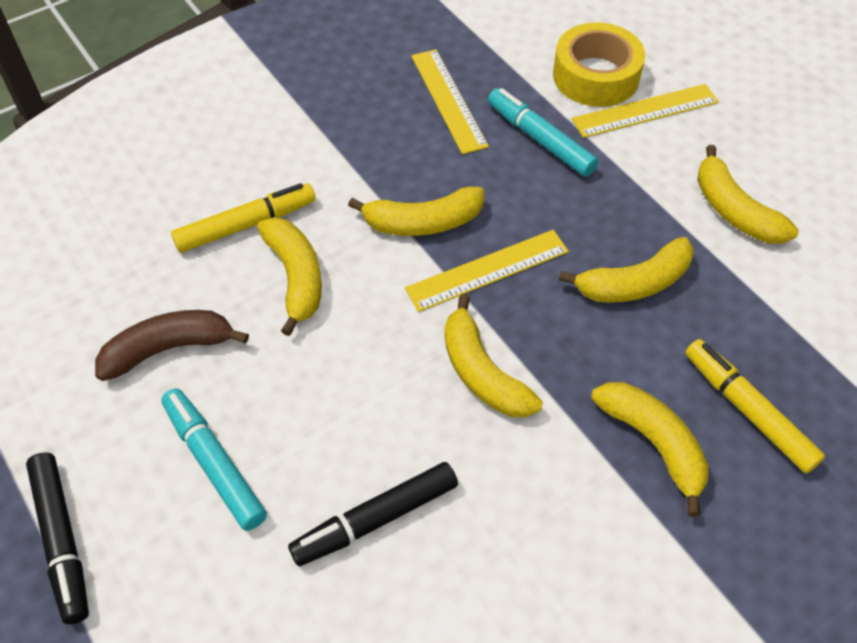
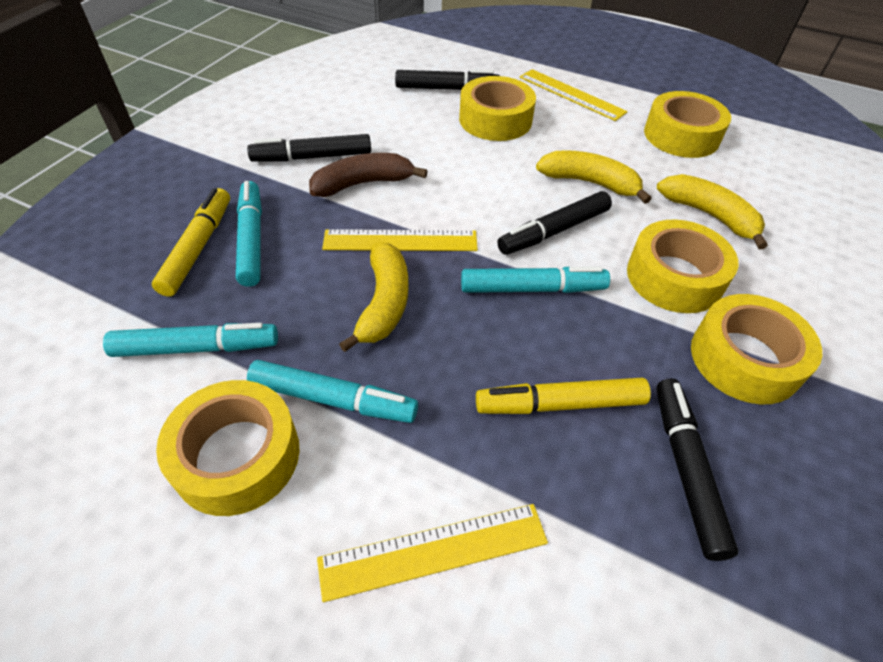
black marker: 2 -> 4
turquoise marker: 2 -> 4
yellow banana: 6 -> 3
yellow tape: 1 -> 5

